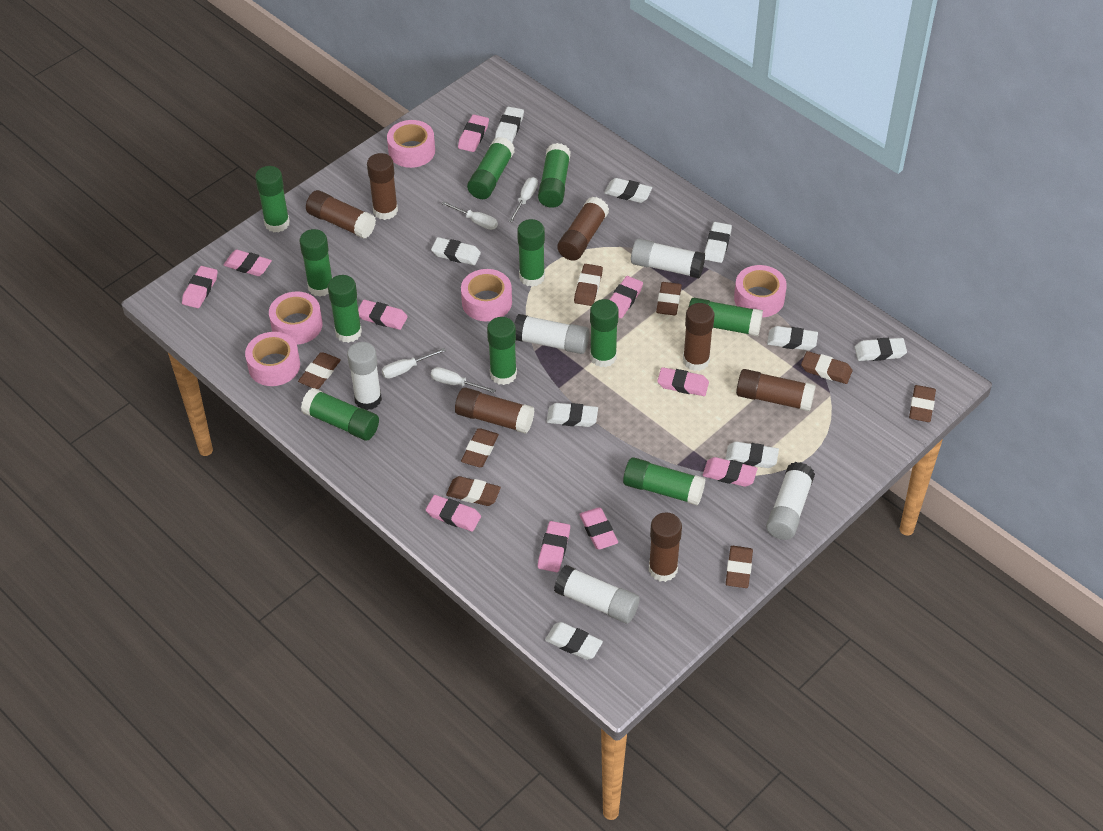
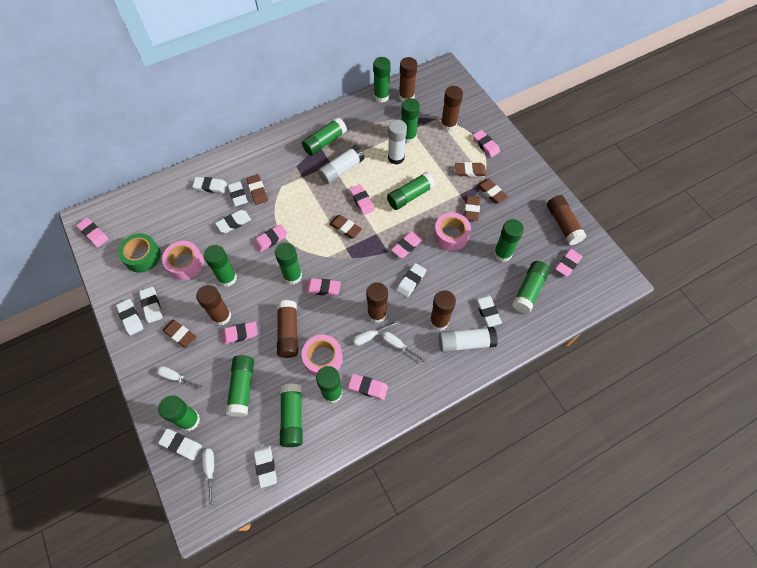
brown eraser: 8 -> 6
green glue stick: 11 -> 12
green tape: 0 -> 1
pink eraser: 10 -> 9
pink tape: 5 -> 3
white glue stick: 5 -> 3

